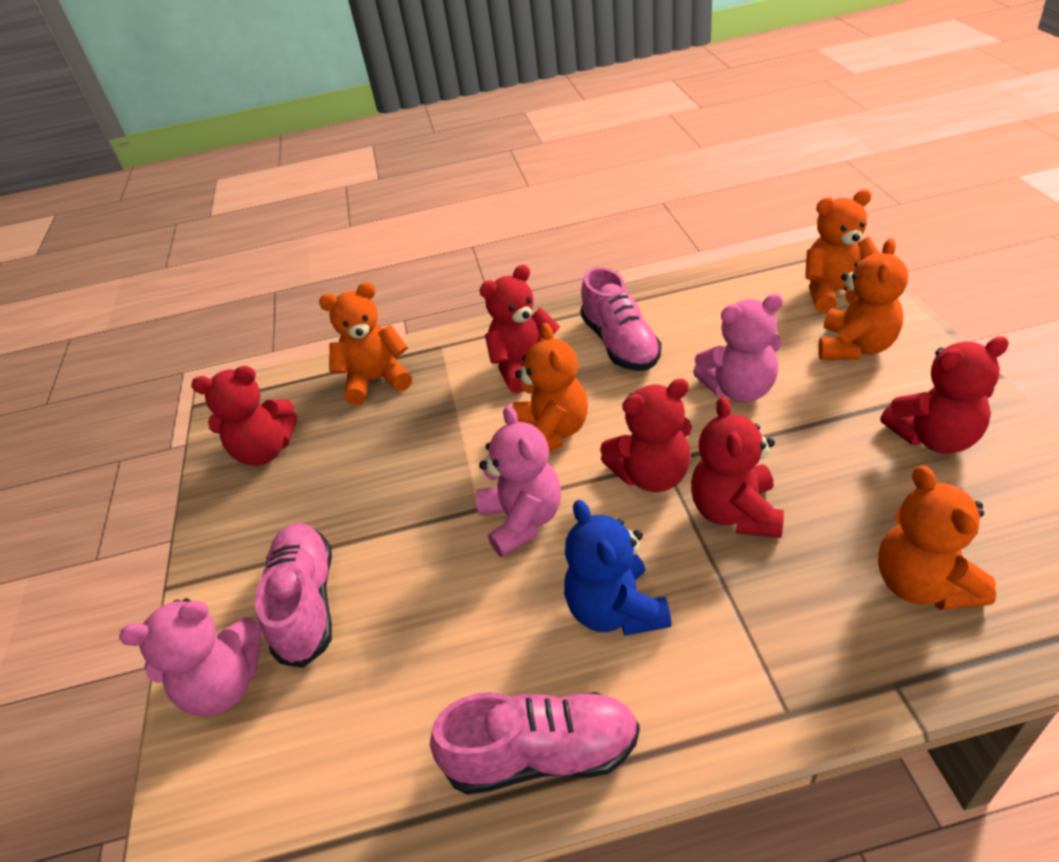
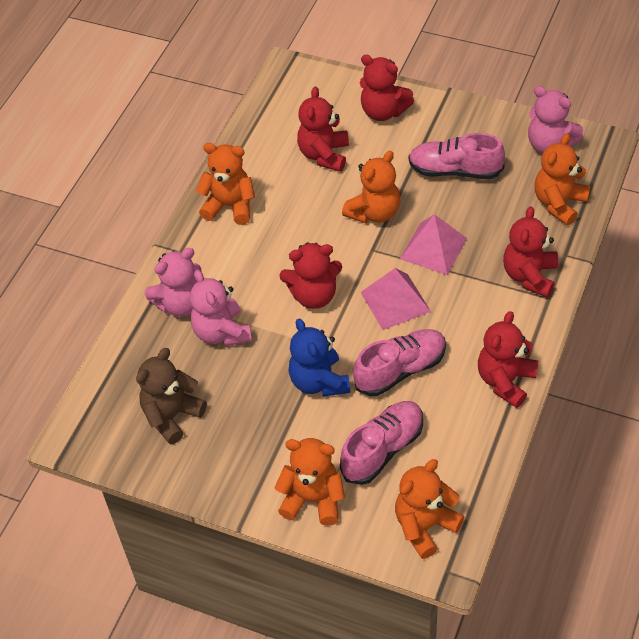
brown teddy bear: 0 -> 1
pink pyramid: 0 -> 2

